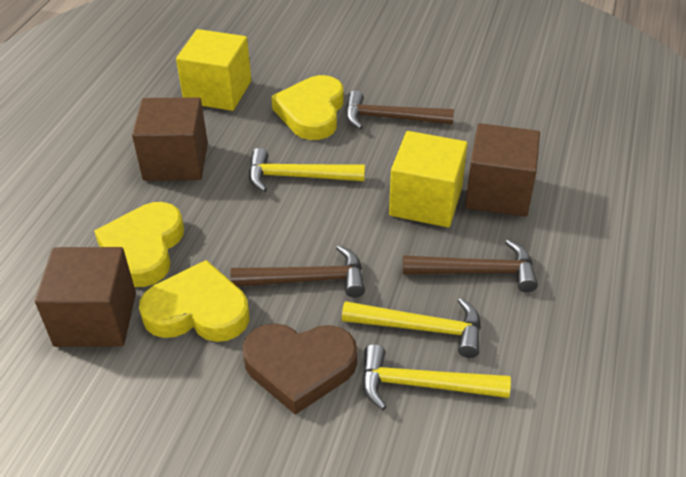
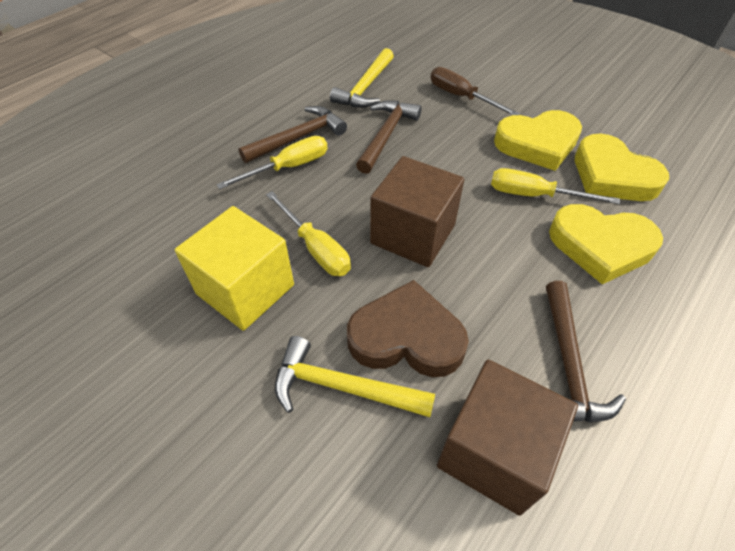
brown cube: 3 -> 2
brown screwdriver: 0 -> 1
yellow cube: 2 -> 1
yellow hammer: 3 -> 2
yellow screwdriver: 0 -> 3

